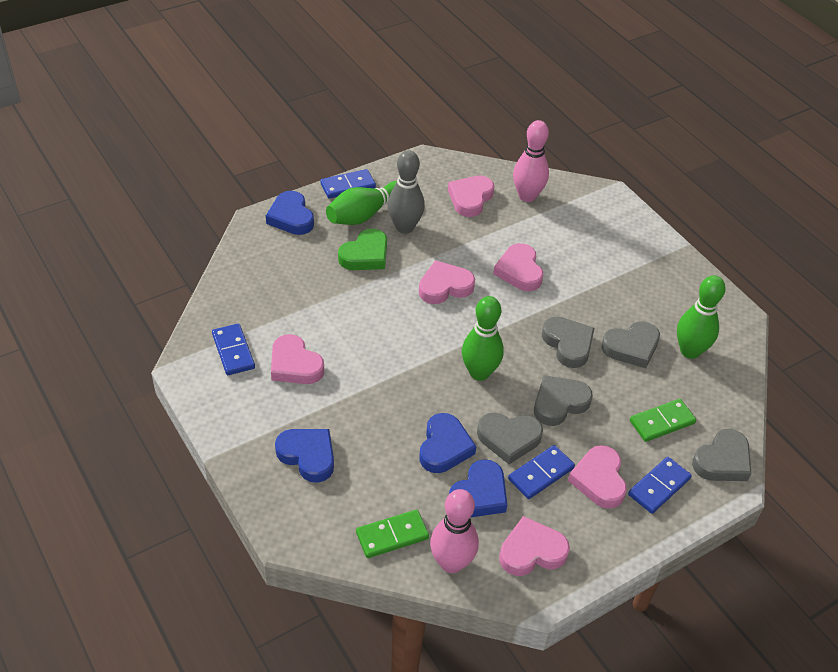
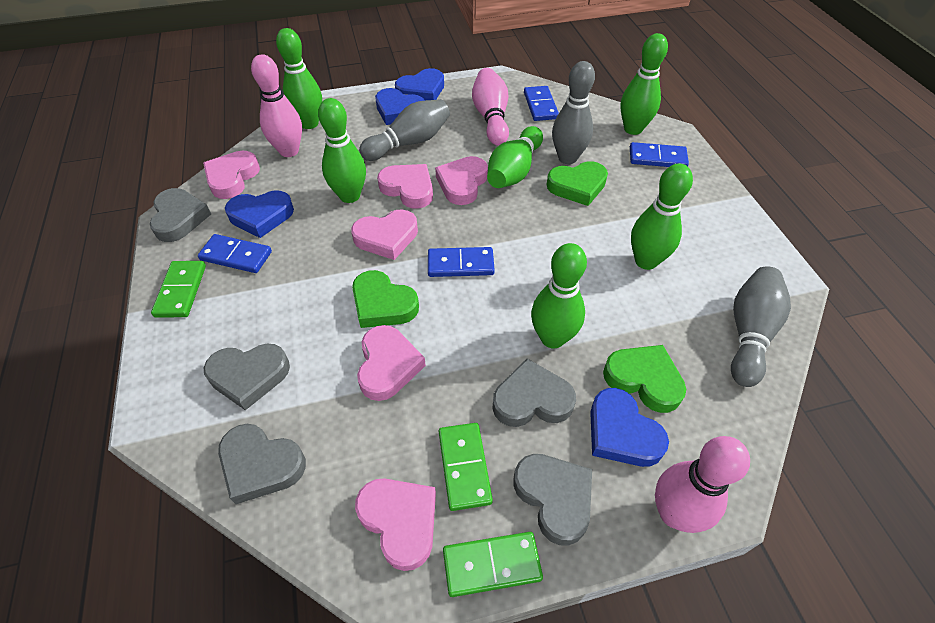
green bowling pin: 3 -> 6
green domino: 2 -> 3
green heart: 1 -> 3
grey bowling pin: 1 -> 3
pink bowling pin: 2 -> 3

